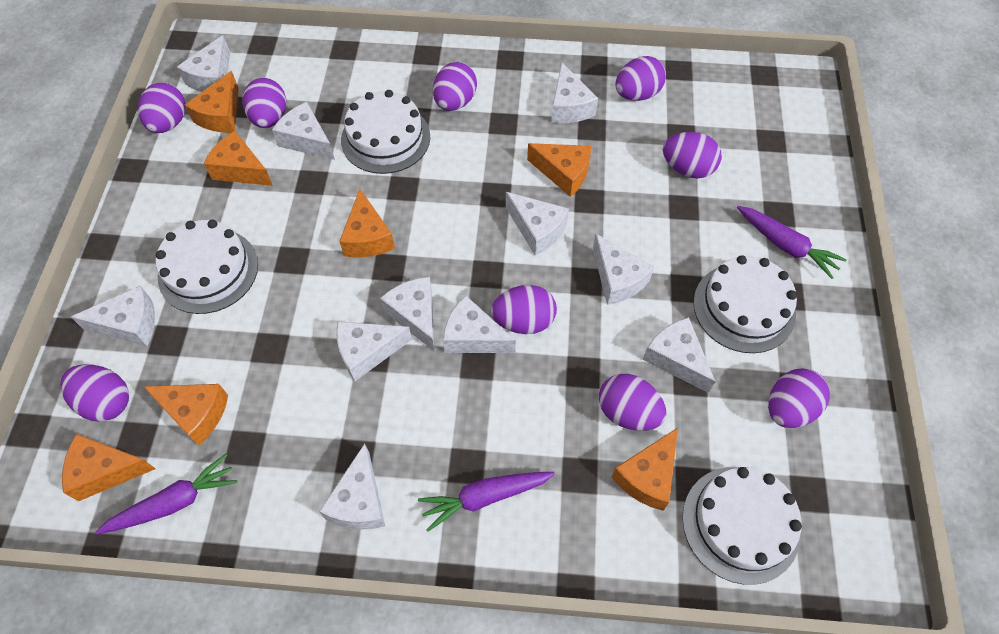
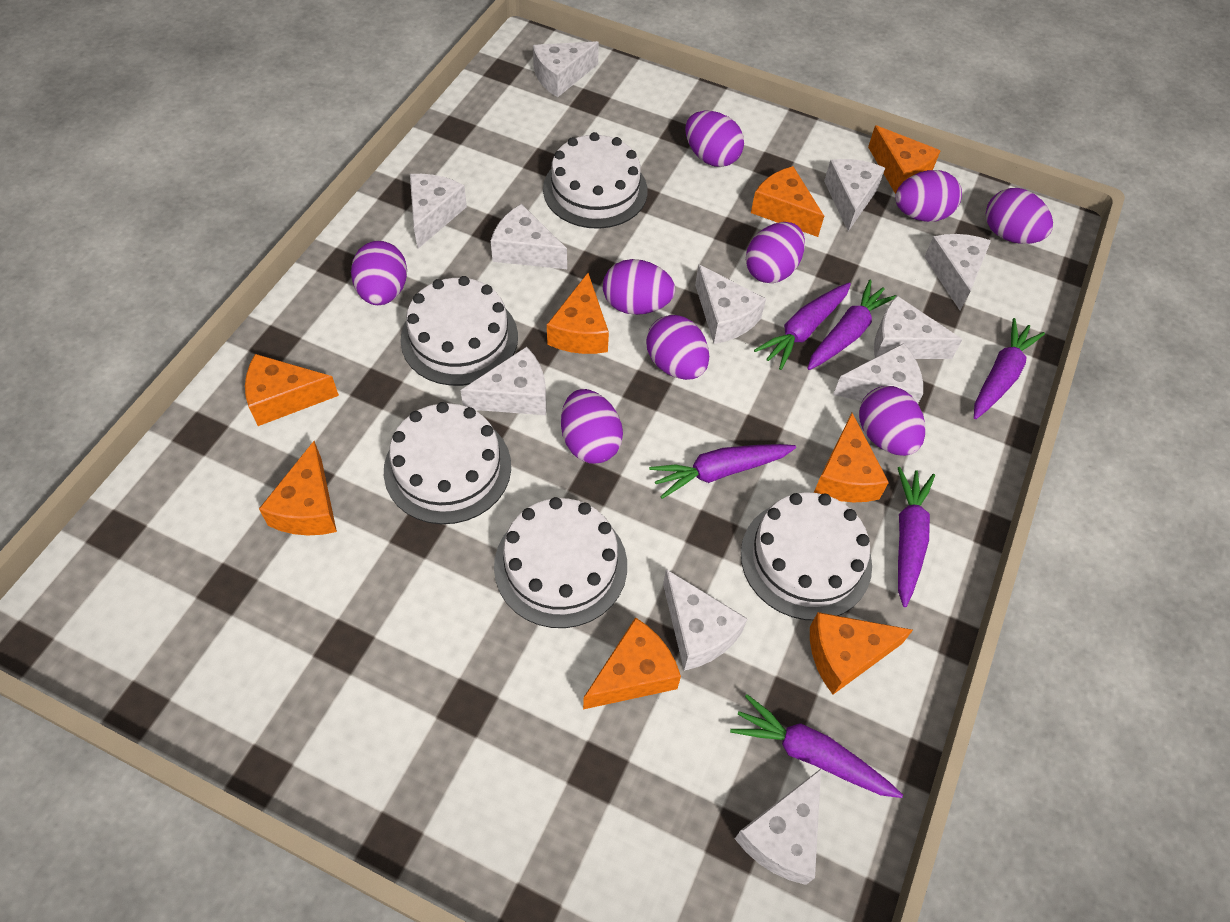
orange cheese: 7 -> 8
purple carrot: 3 -> 6
white cake: 4 -> 5

